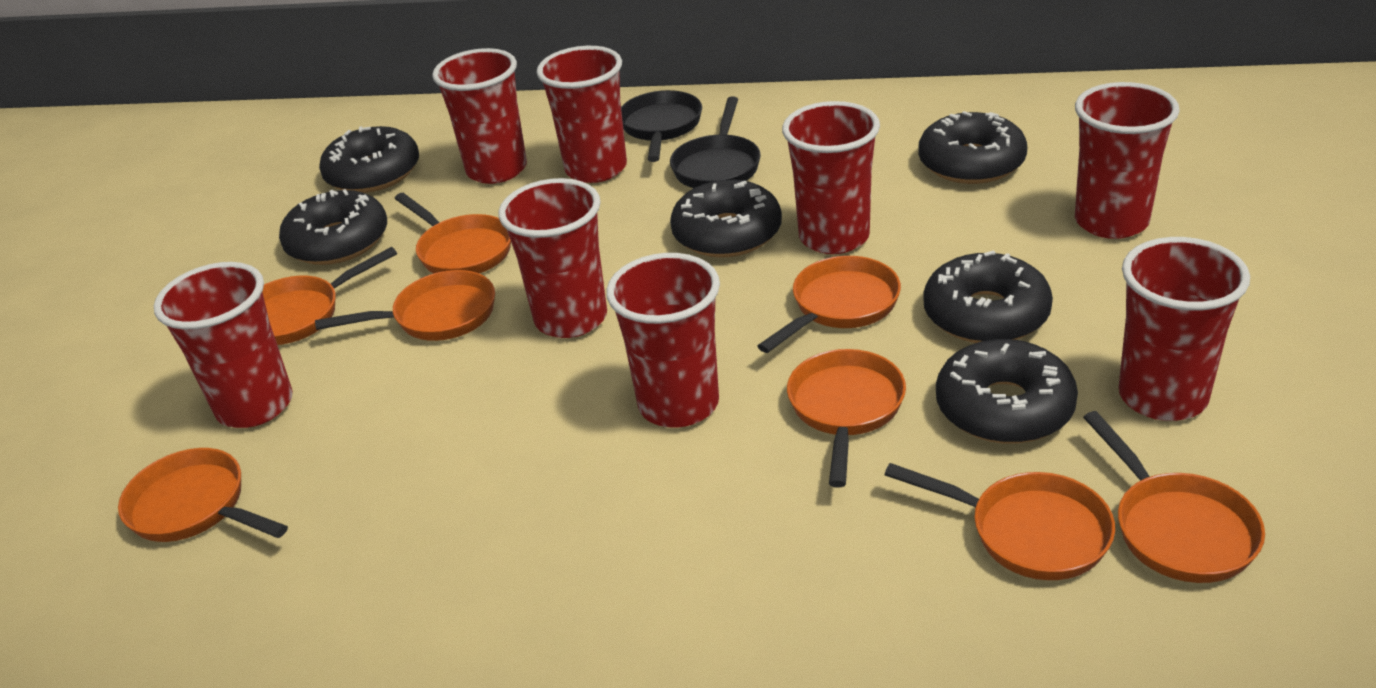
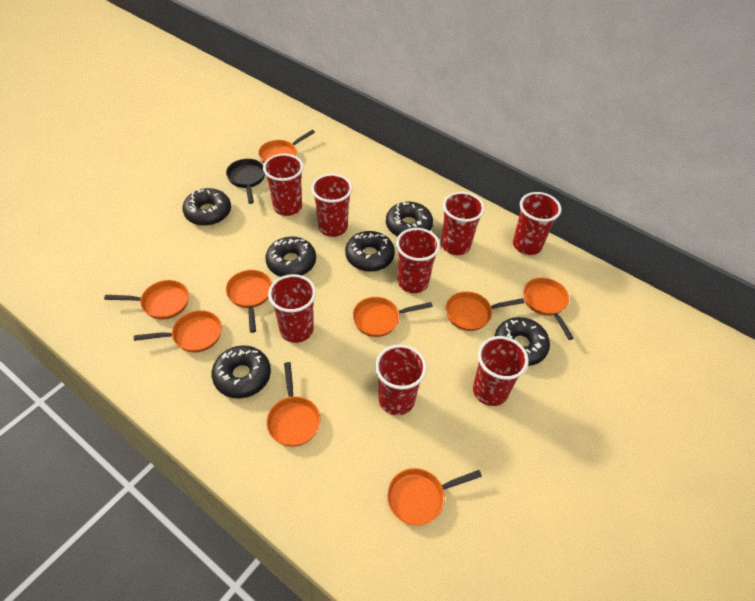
black pan: 2 -> 1
orange pan: 8 -> 9

